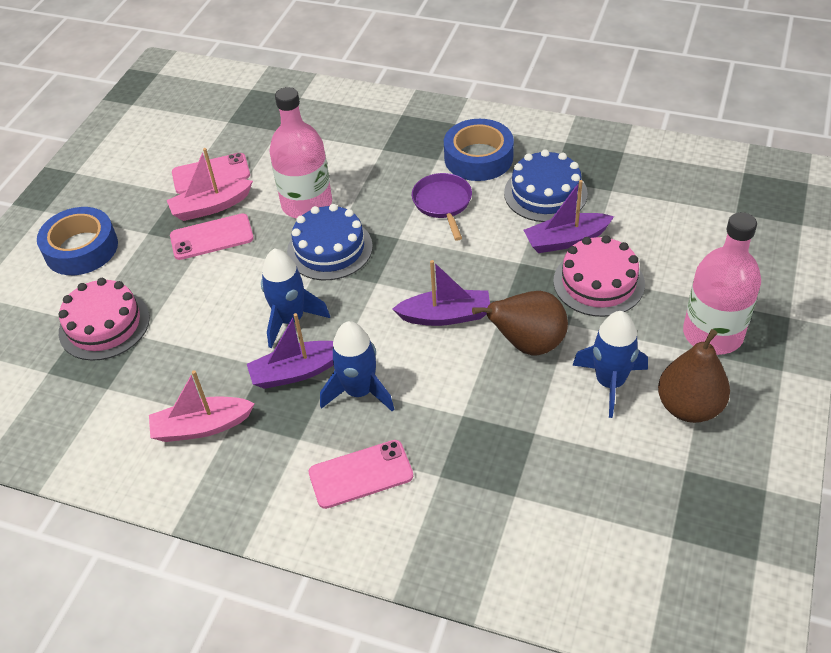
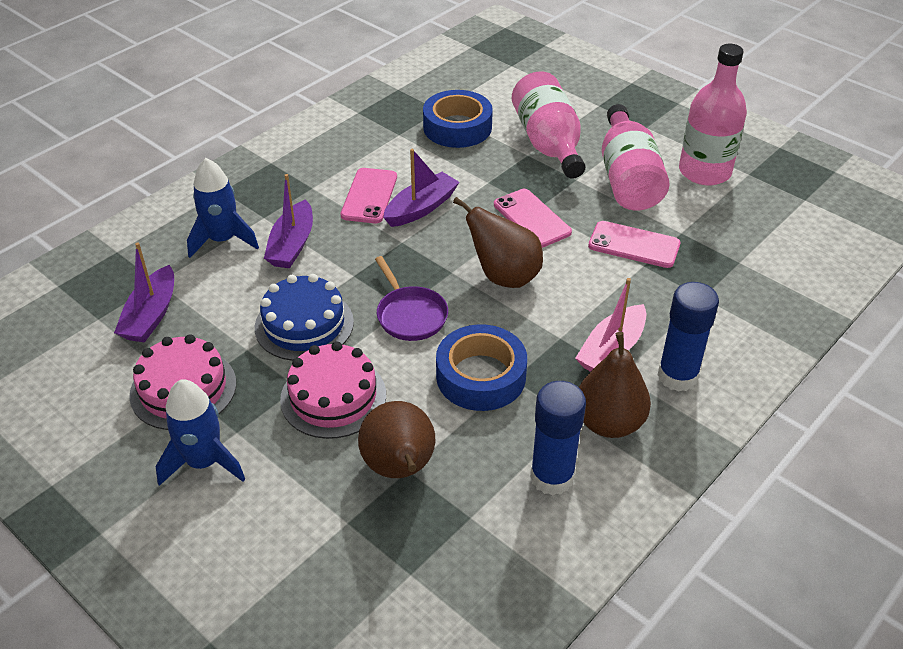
blue cake: 2 -> 1
blue glue stick: 0 -> 2
blue rocket: 3 -> 2
brown pear: 2 -> 3
pink boat: 2 -> 1
pink bottle: 2 -> 3

